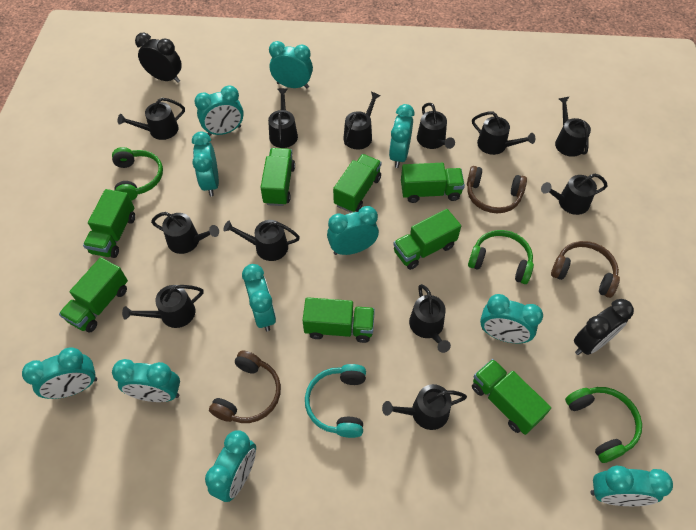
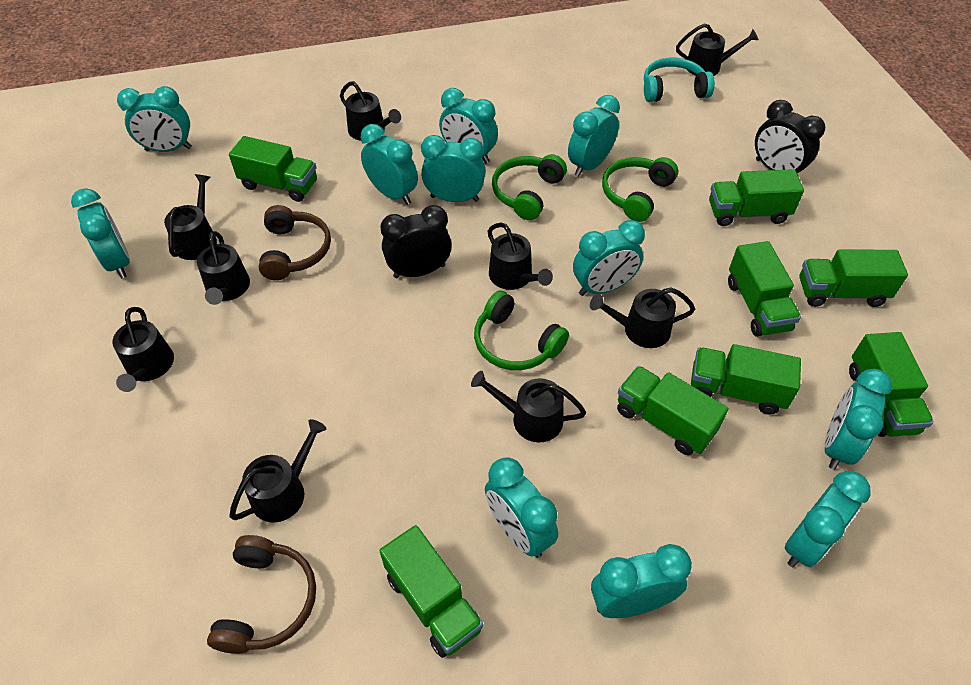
black watering can: 12 -> 9
brown headphones: 3 -> 2

